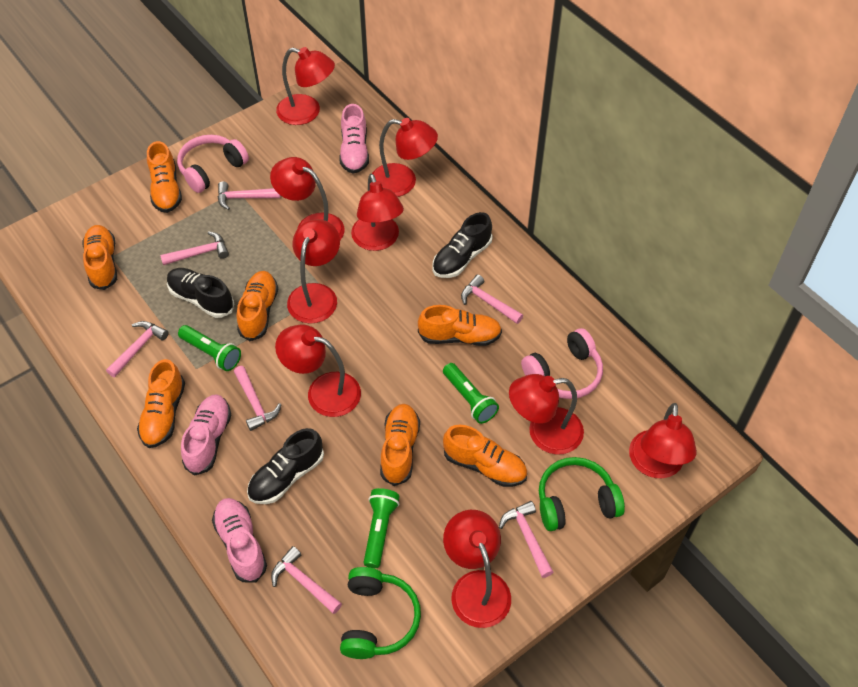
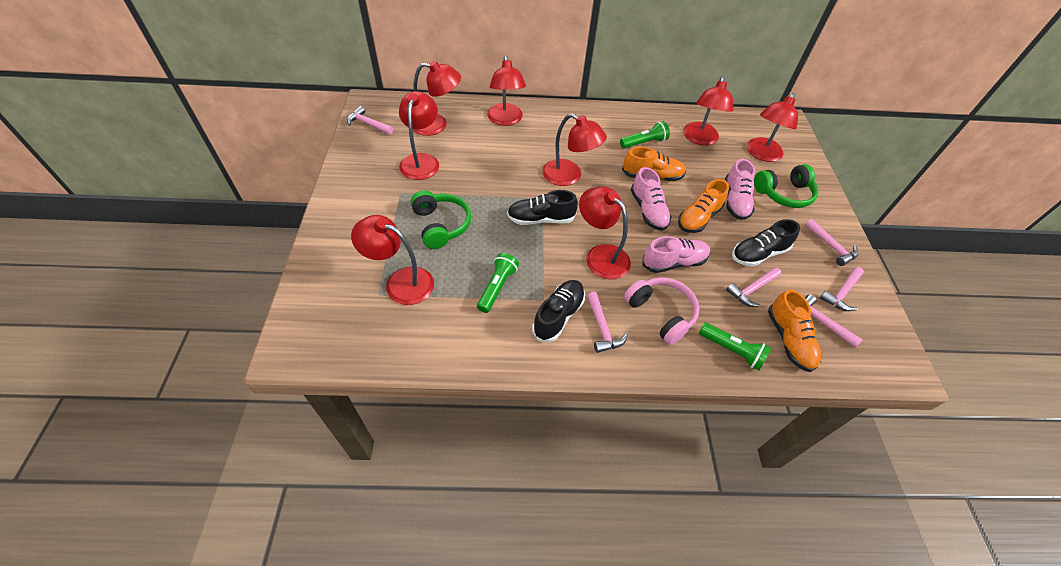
orange shoe: 7 -> 3
pink hammer: 7 -> 6
pink headphones: 2 -> 1
red lamp: 9 -> 8

